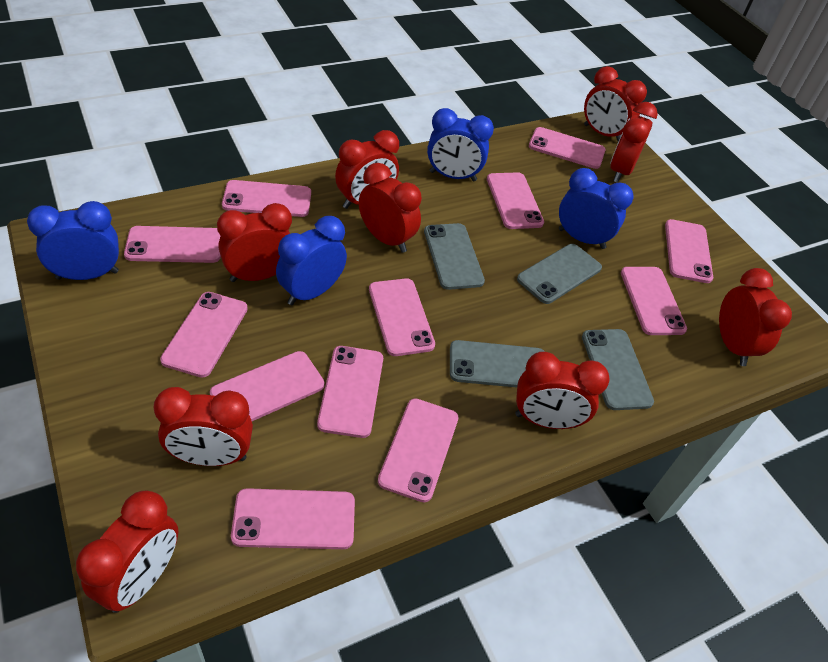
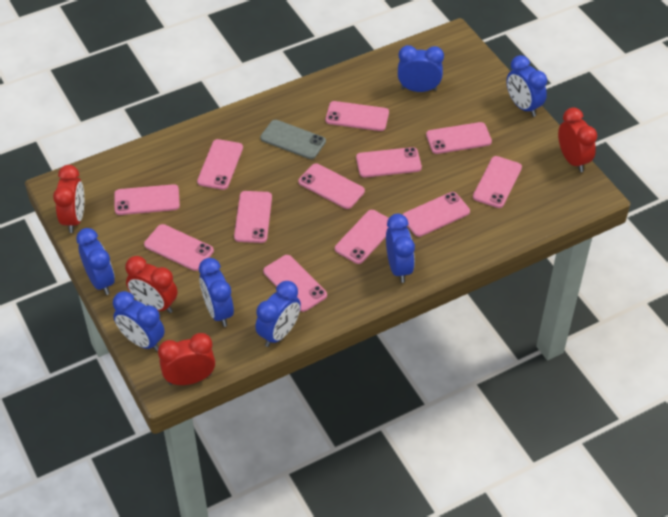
blue clock: 4 -> 7
grey phone: 4 -> 1
red clock: 9 -> 4

